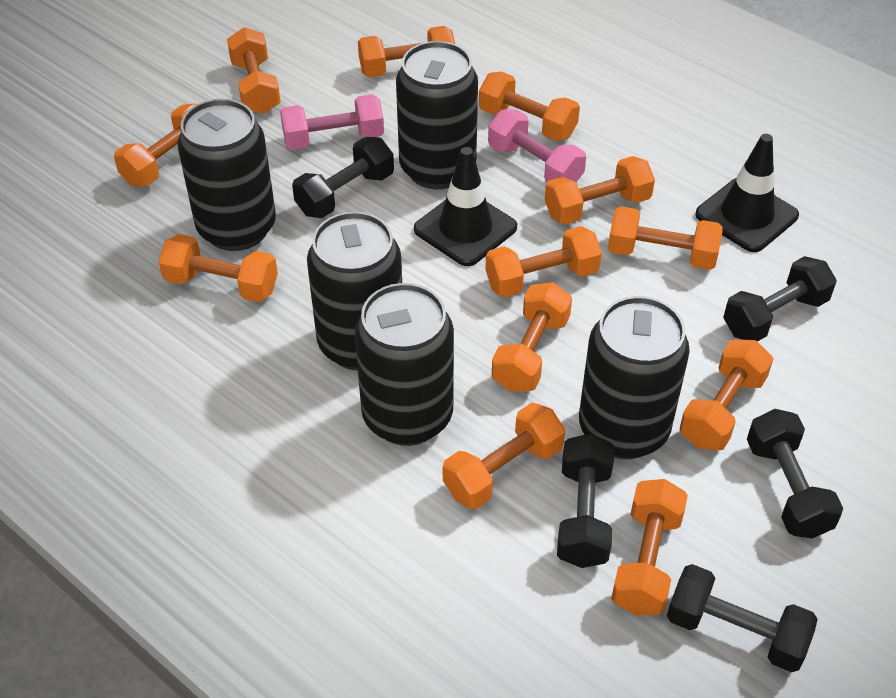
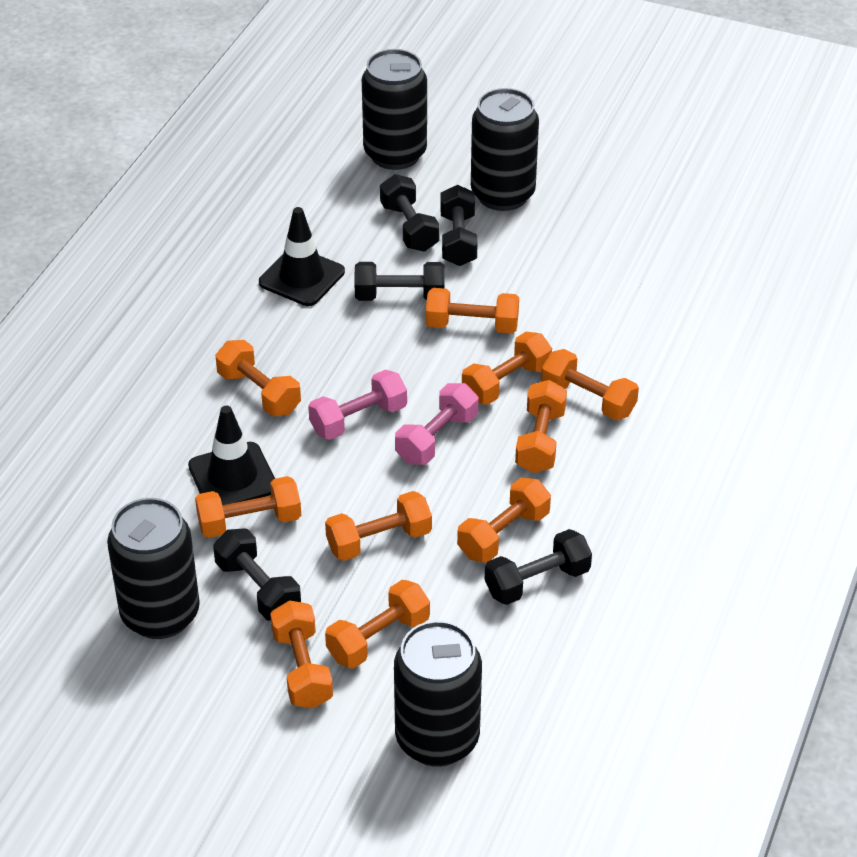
black can: 5 -> 4
orange dumbbell: 12 -> 10

